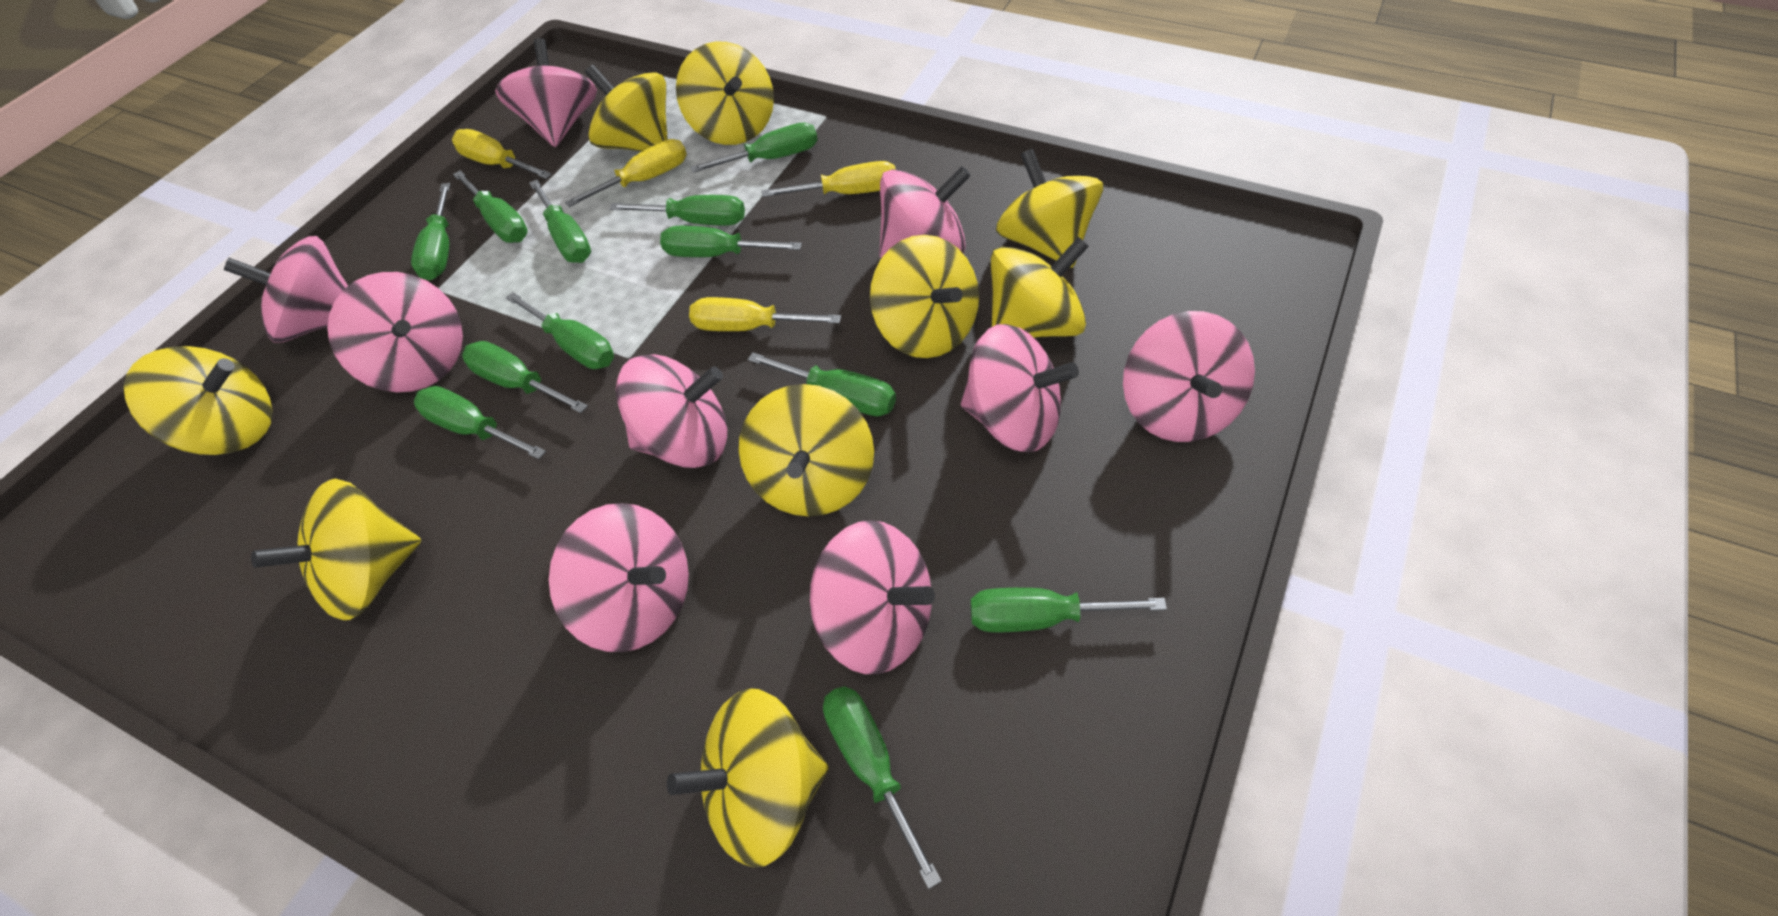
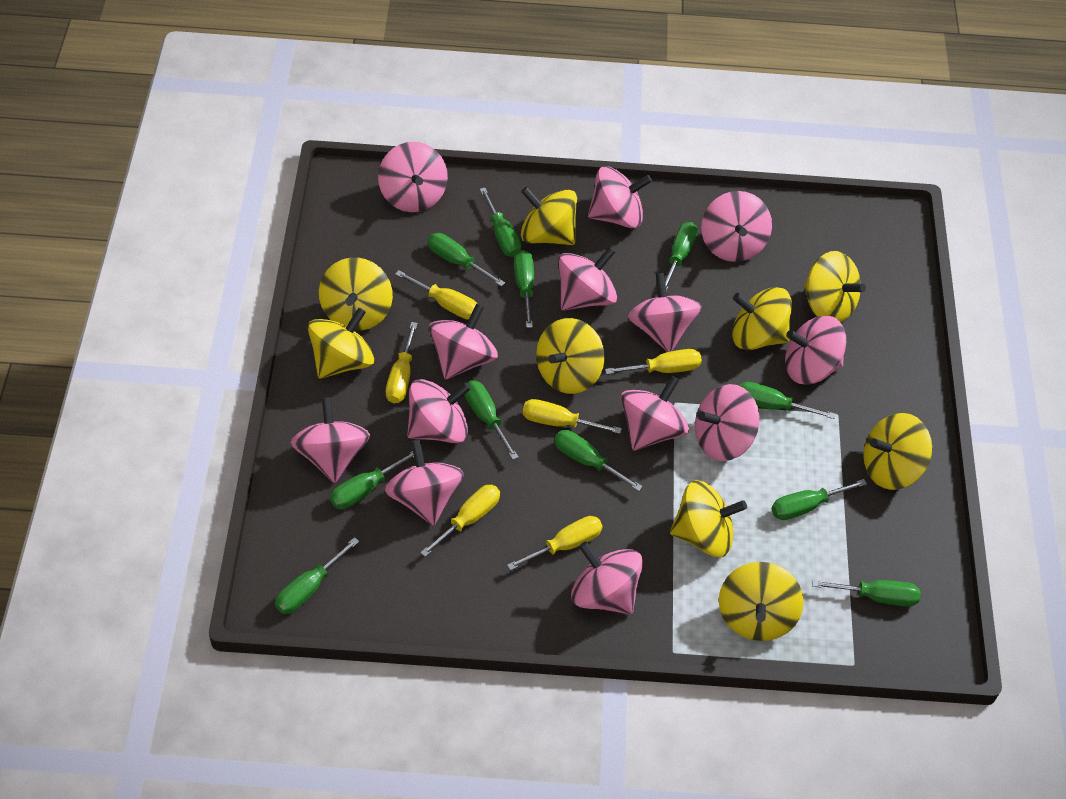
green screwdriver: 12 -> 11
pink spinning top: 9 -> 13
yellow screwdriver: 4 -> 6

